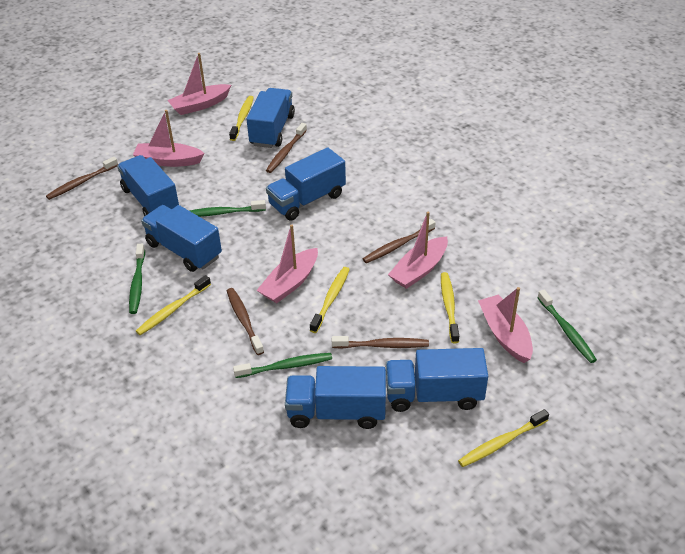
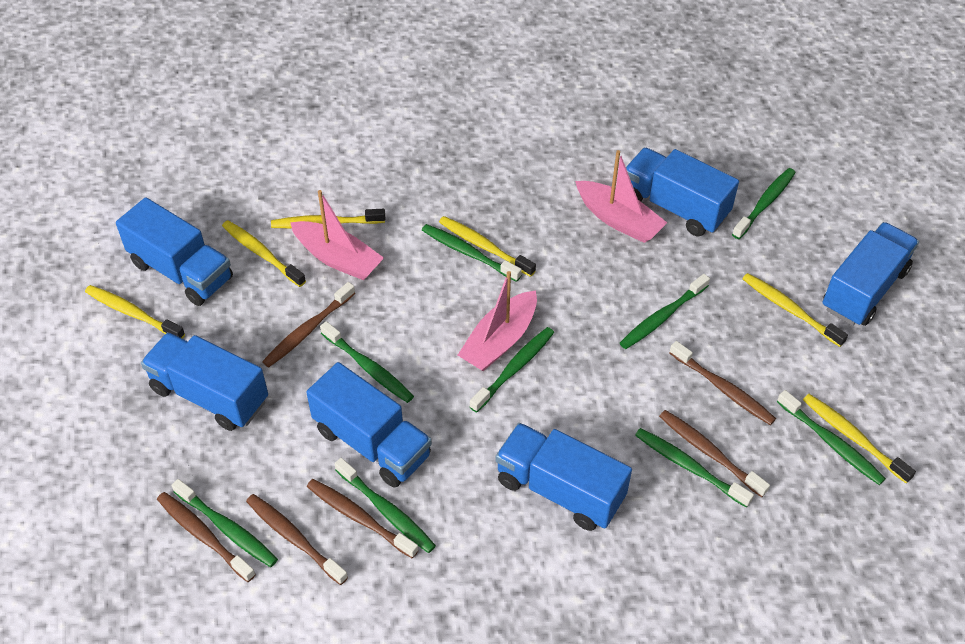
brown toothbrush: 5 -> 6
green toothbrush: 4 -> 9
pink boat: 5 -> 3
yellow toothbrush: 5 -> 6

